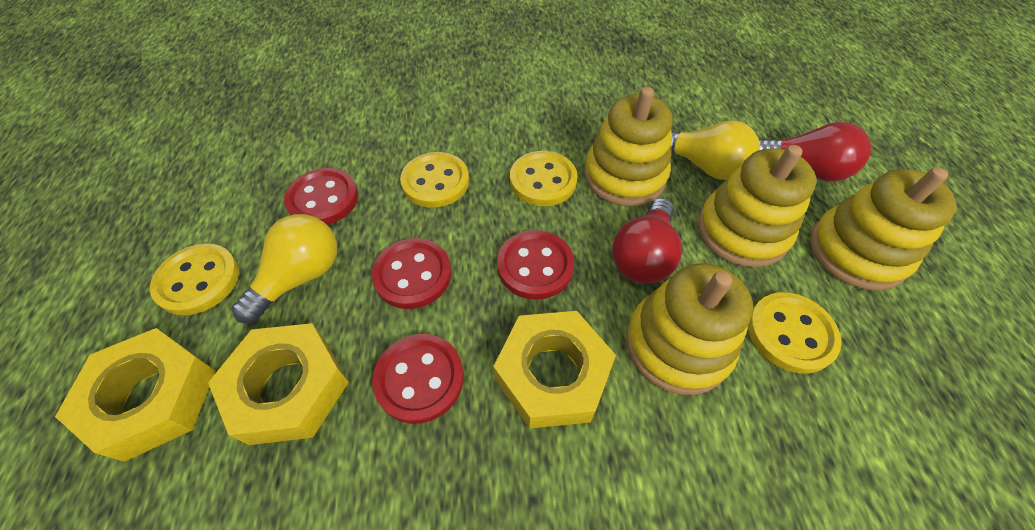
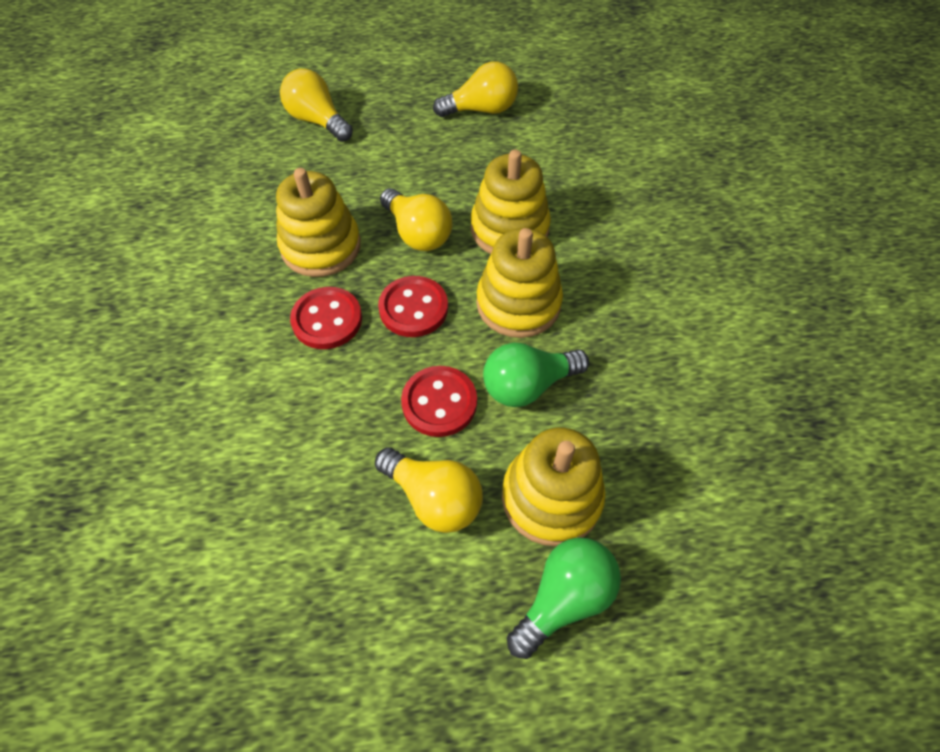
green light bulb: 0 -> 2
red button: 4 -> 3
red light bulb: 2 -> 0
yellow button: 4 -> 0
yellow light bulb: 2 -> 4
yellow nut: 3 -> 0

